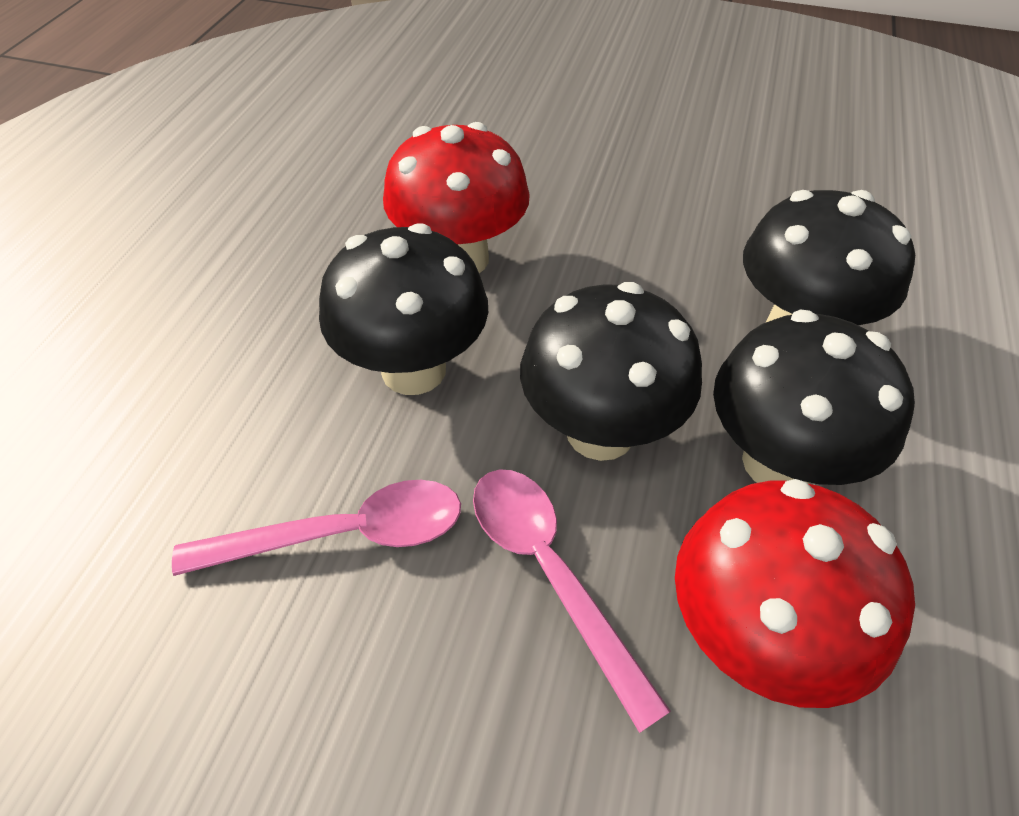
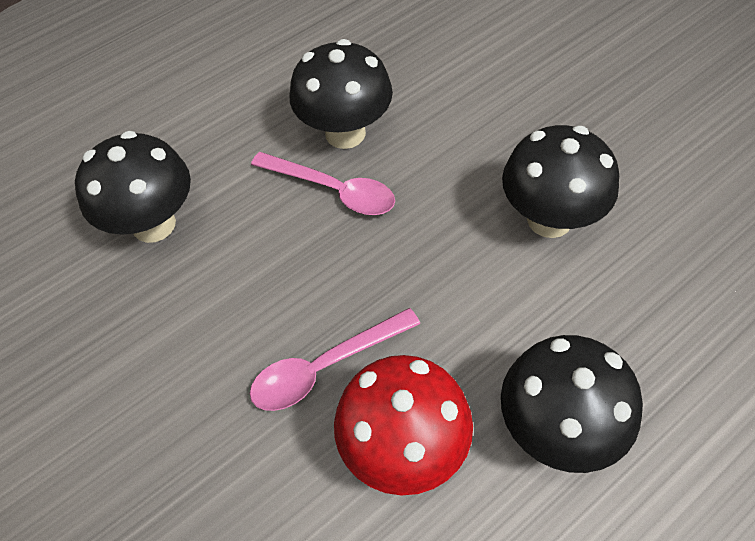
red mushroom: 2 -> 1

